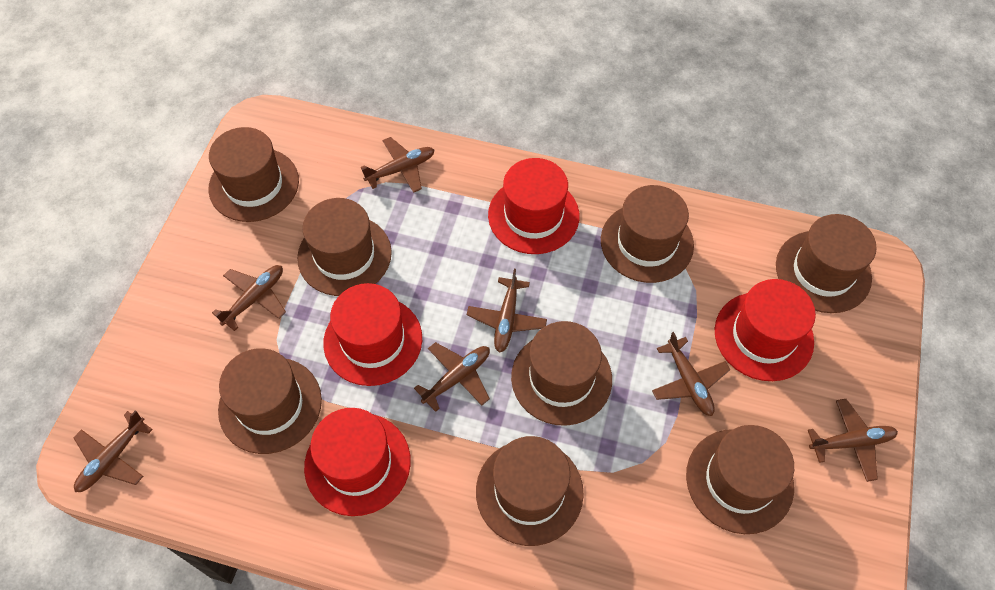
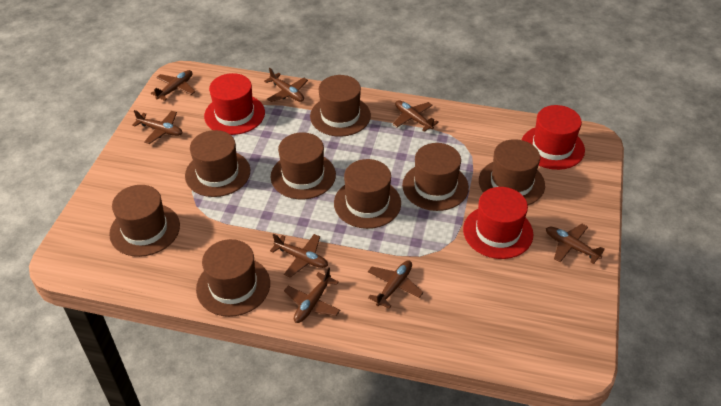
brown plane: 7 -> 8
red hat: 4 -> 3

